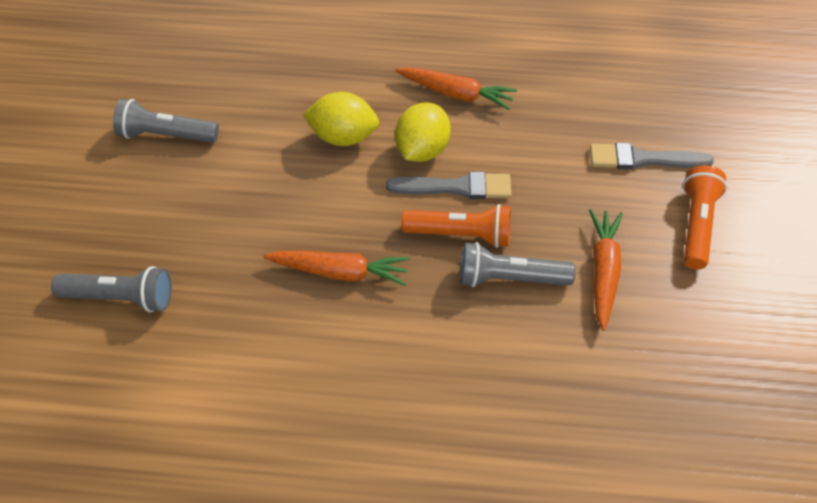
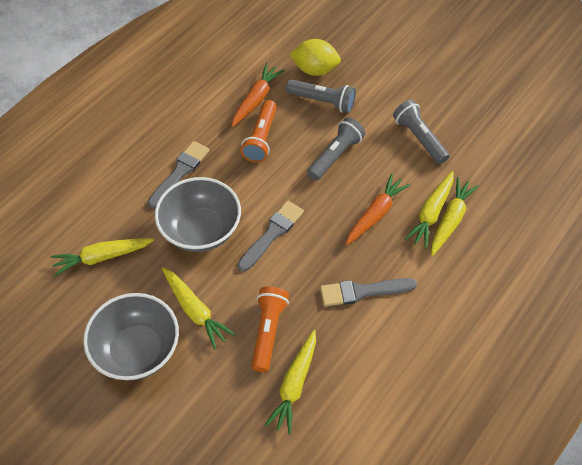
grey bowl: 0 -> 2
grey brush: 2 -> 3
orange carrot: 3 -> 2
yellow carrot: 0 -> 5
yellow lemon: 2 -> 1

